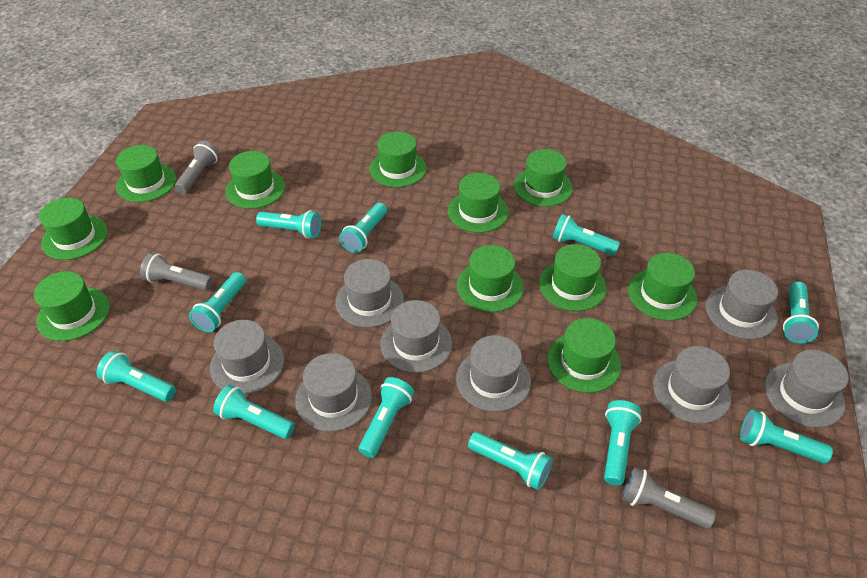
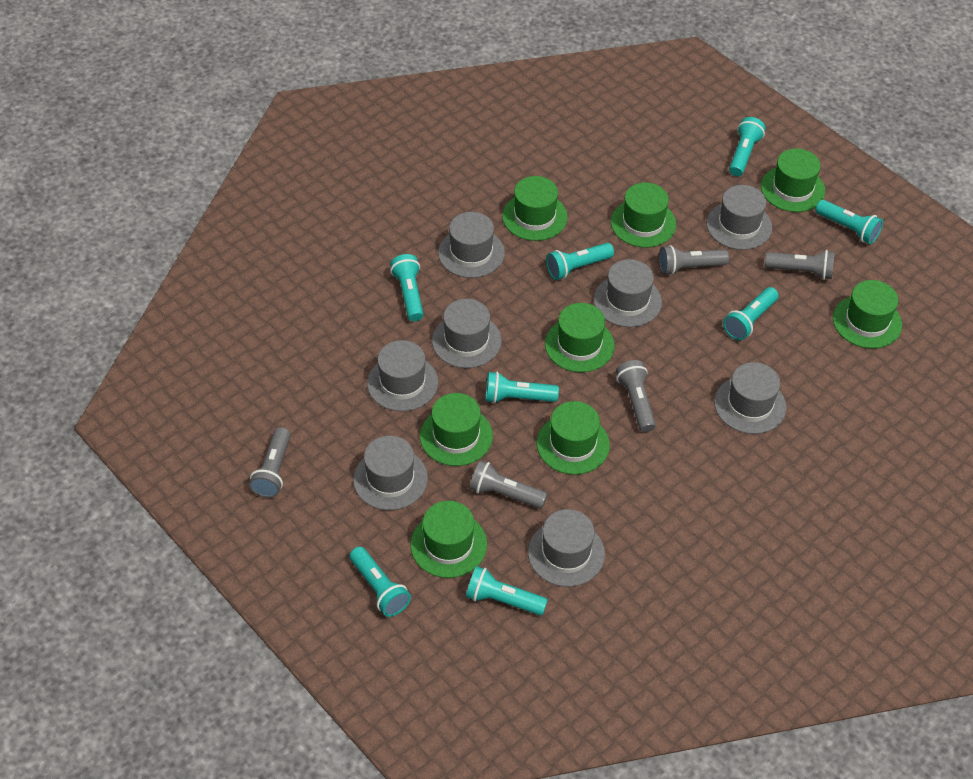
green hat: 11 -> 8
grey flashlight: 3 -> 5
turquoise flashlight: 11 -> 8

